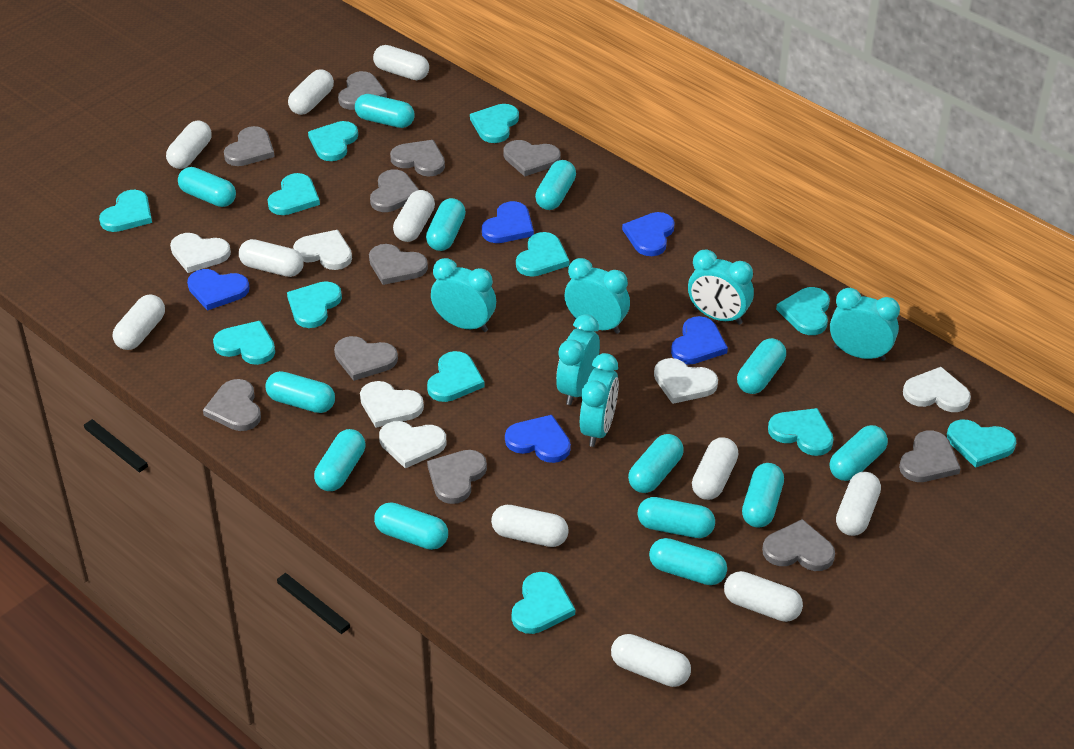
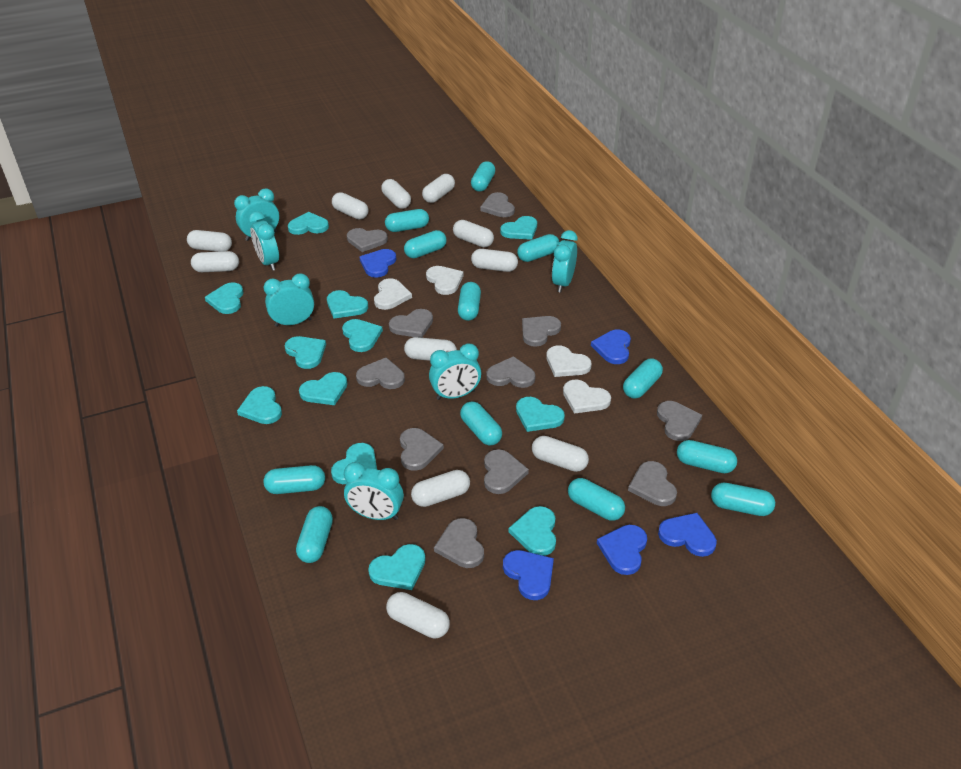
turquoise capsule: 13 -> 12
white heart: 6 -> 4

